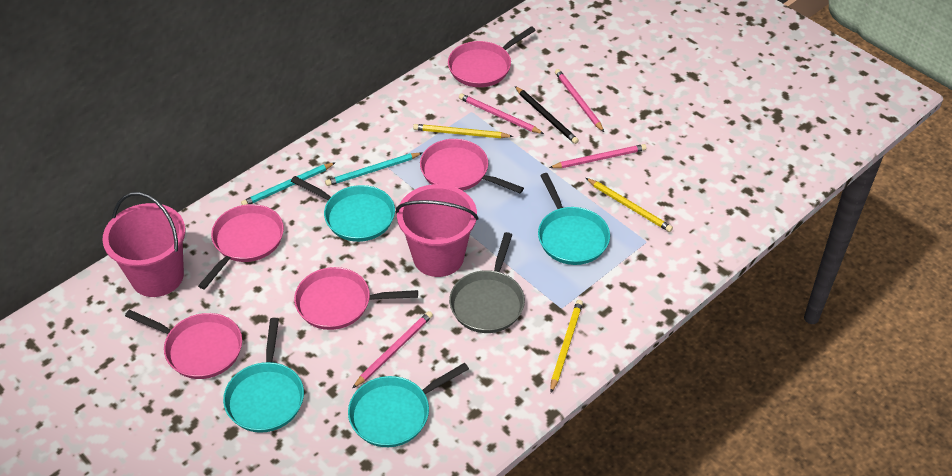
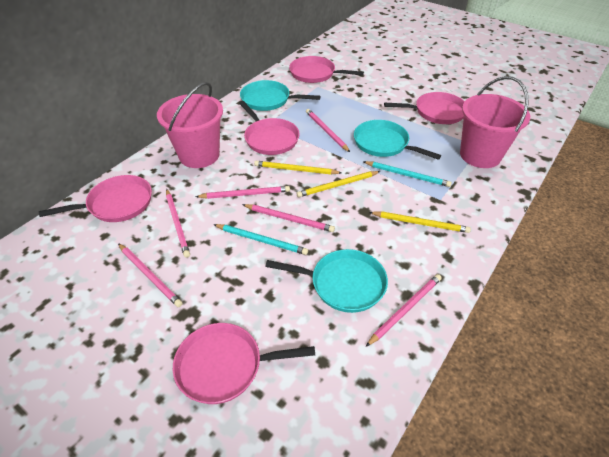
black pencil: 1 -> 0
grey pan: 1 -> 0
pink pencil: 4 -> 6
turquoise pan: 4 -> 3

